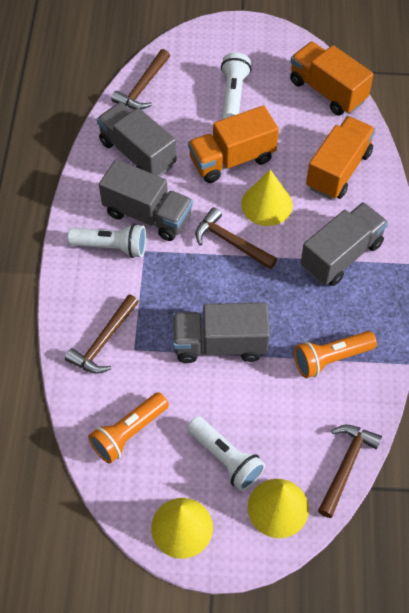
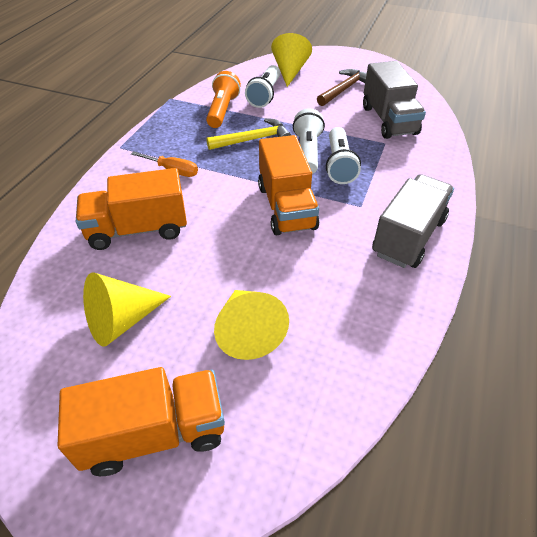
brown hammer: 4 -> 1
grey truck: 4 -> 2
orange flashlight: 2 -> 1
orange screwdriver: 0 -> 1
yellow hammer: 0 -> 1

